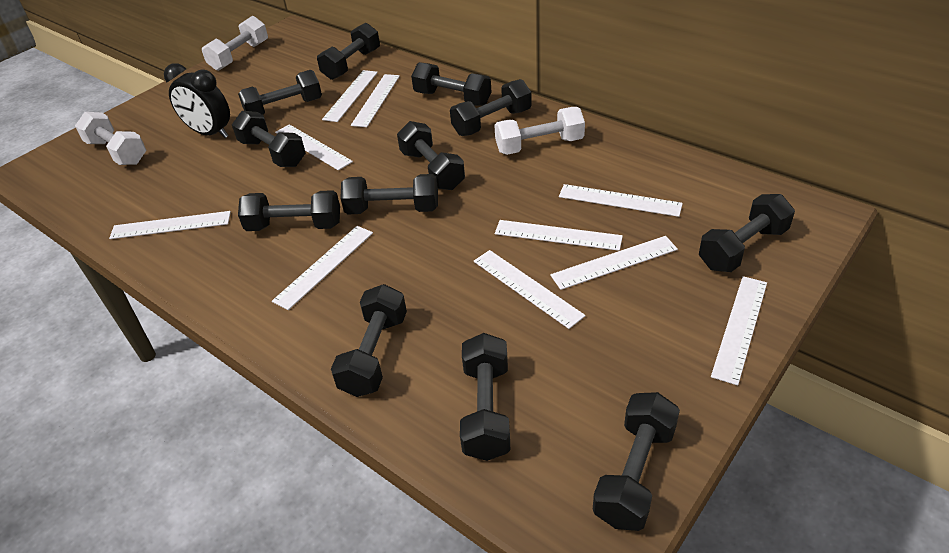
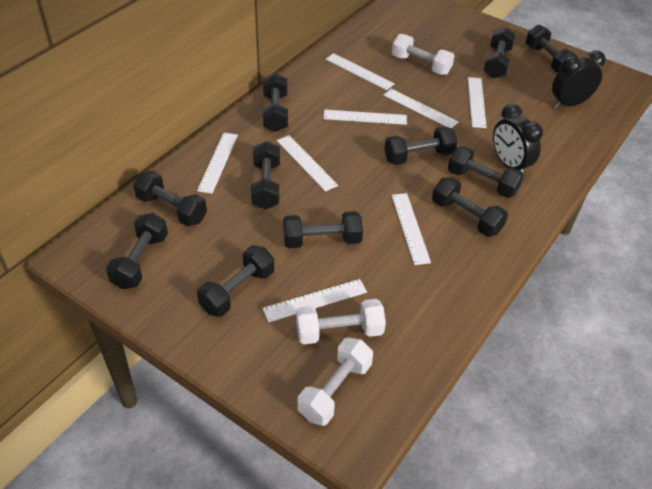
black clock: 1 -> 2
black dumbbell: 12 -> 11
white ruler: 10 -> 8

